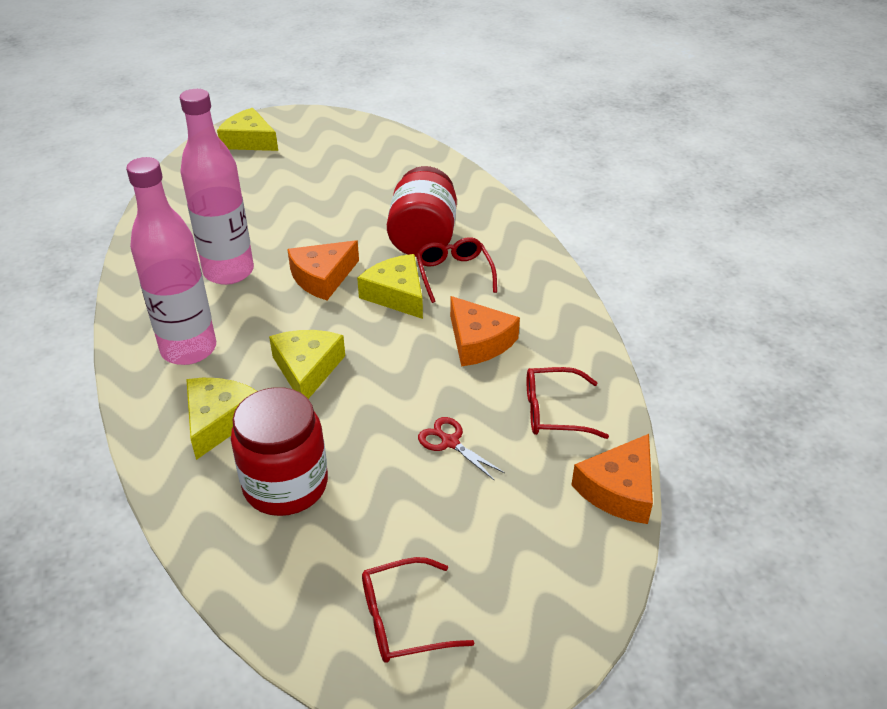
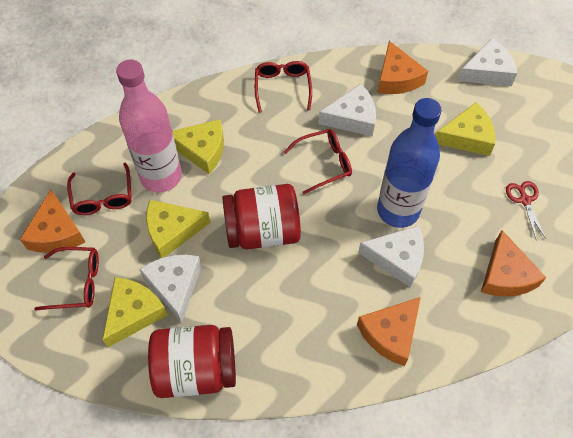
blue bottle: 0 -> 1
orange cheese: 3 -> 4
pink bottle: 2 -> 1
red glasses: 3 -> 4
white cheese: 0 -> 4

